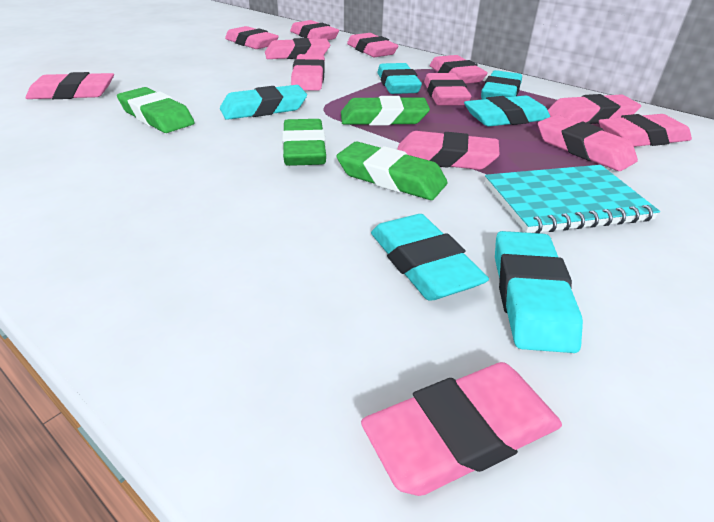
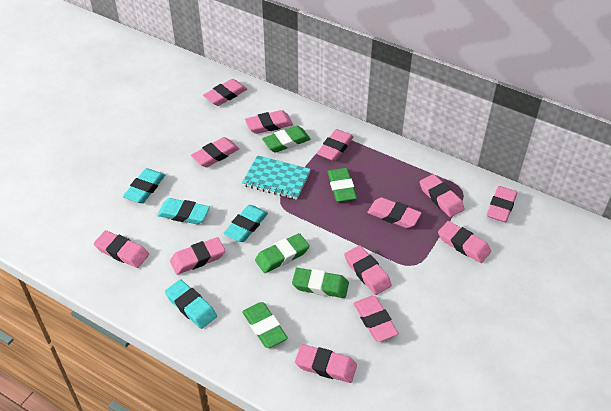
green eraser: 4 -> 5
turquoise eraser: 6 -> 4

